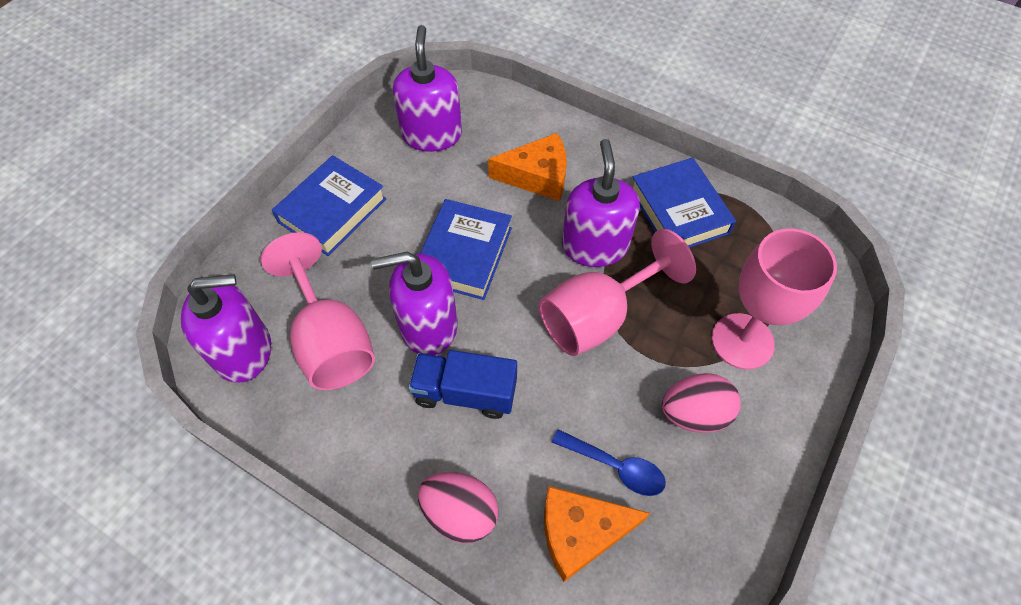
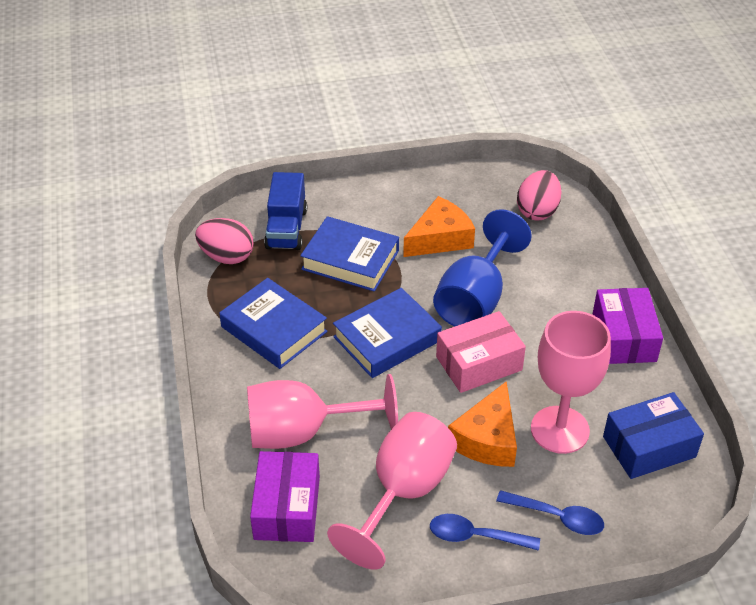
blue box: 0 -> 1
blue goblet: 0 -> 1
blue spoon: 1 -> 2
pink box: 0 -> 1
purple box: 0 -> 2
purple soap dispenser: 4 -> 0

